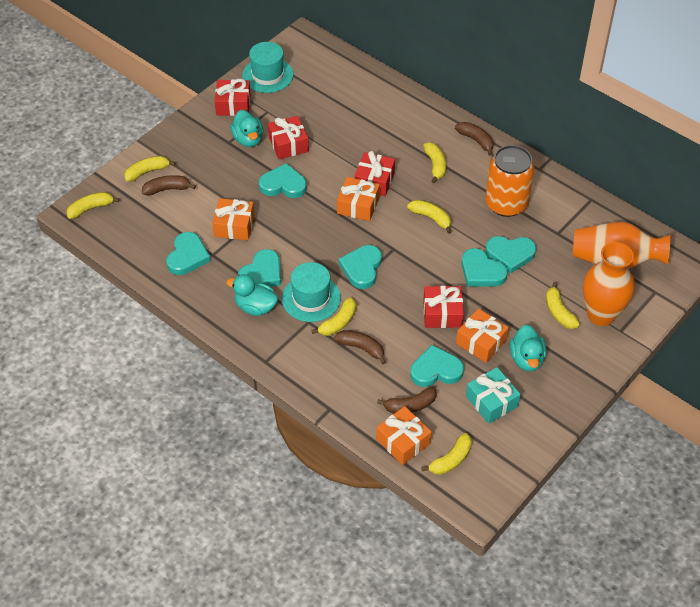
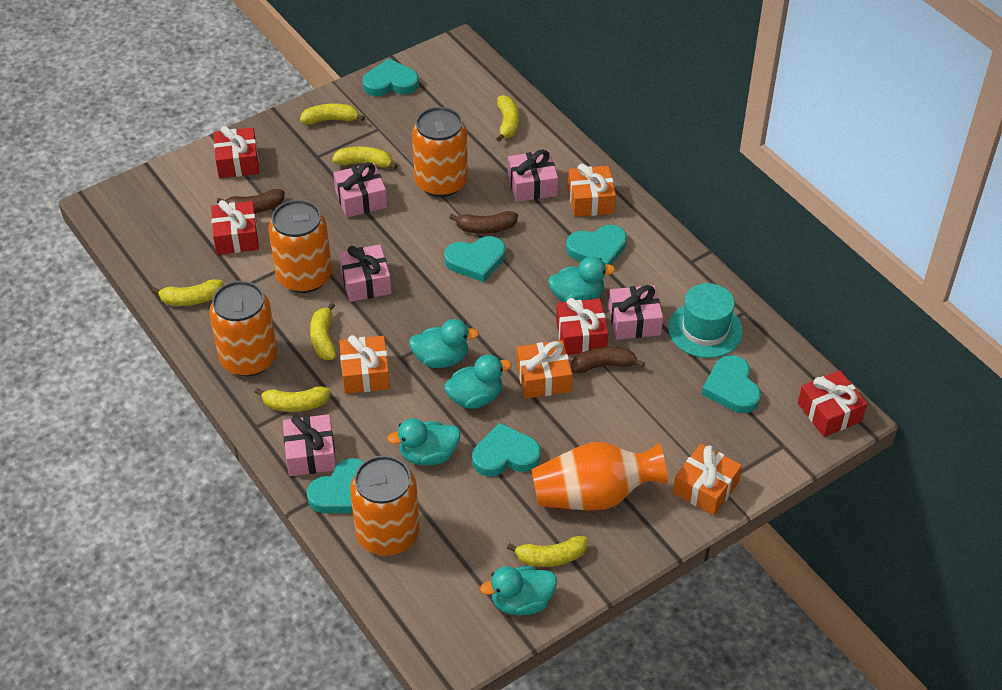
brown banana: 4 -> 3
orange can: 1 -> 4
orange vase: 2 -> 1
pink gift: 0 -> 5
turquoise duck: 3 -> 5
turquoise gift: 1 -> 0
turquoise hat: 2 -> 1
turquoise heart: 7 -> 6

